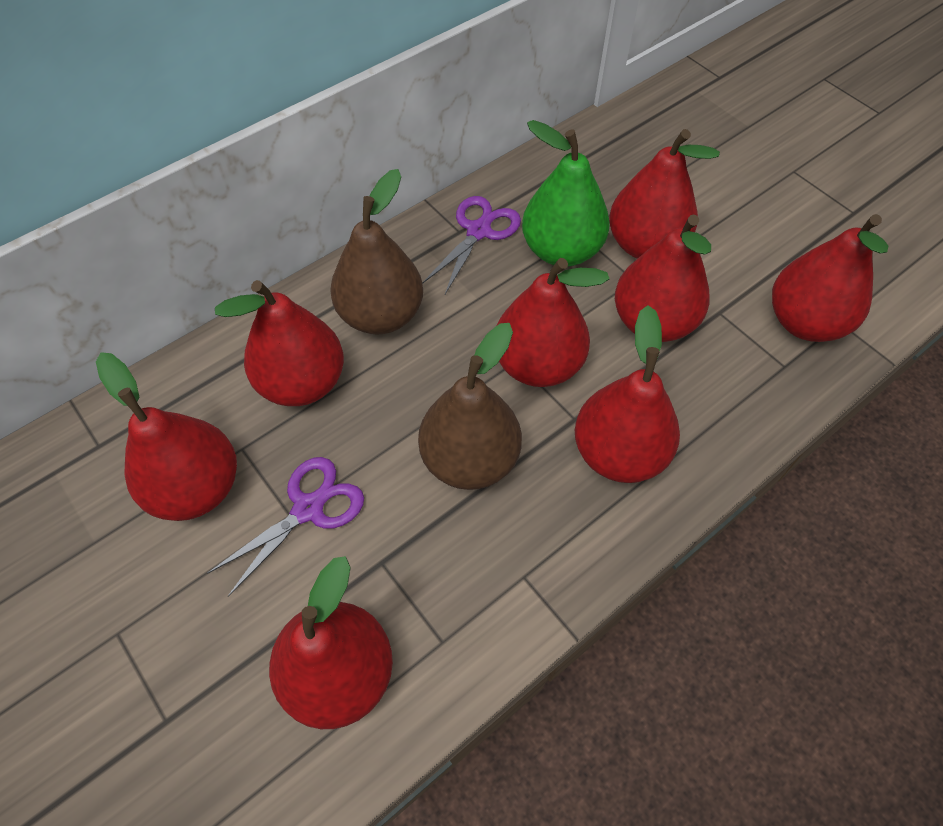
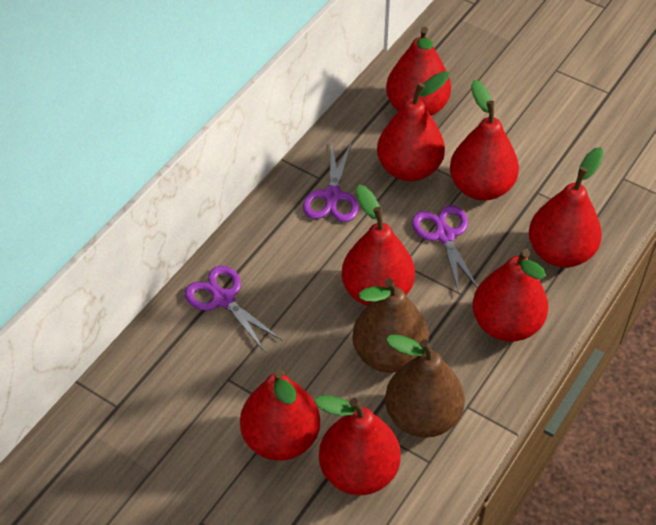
green pear: 1 -> 0
purple scissors: 2 -> 3

